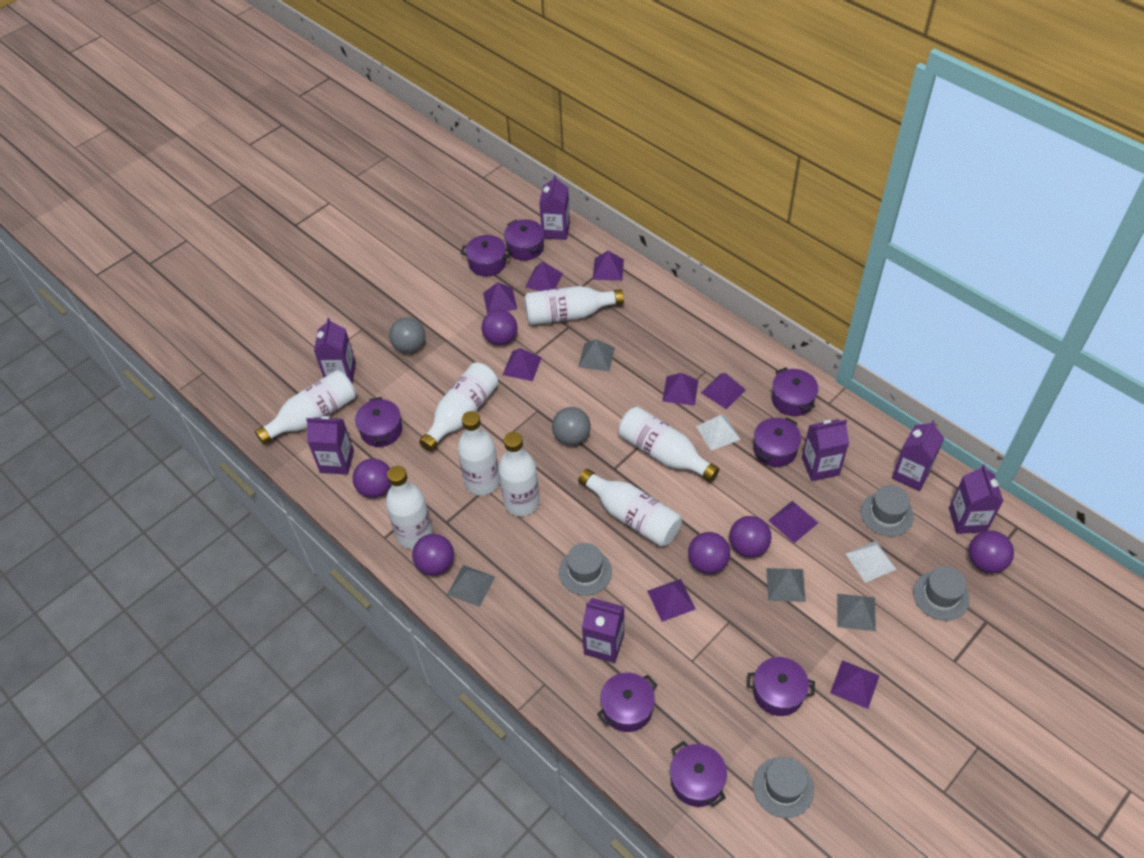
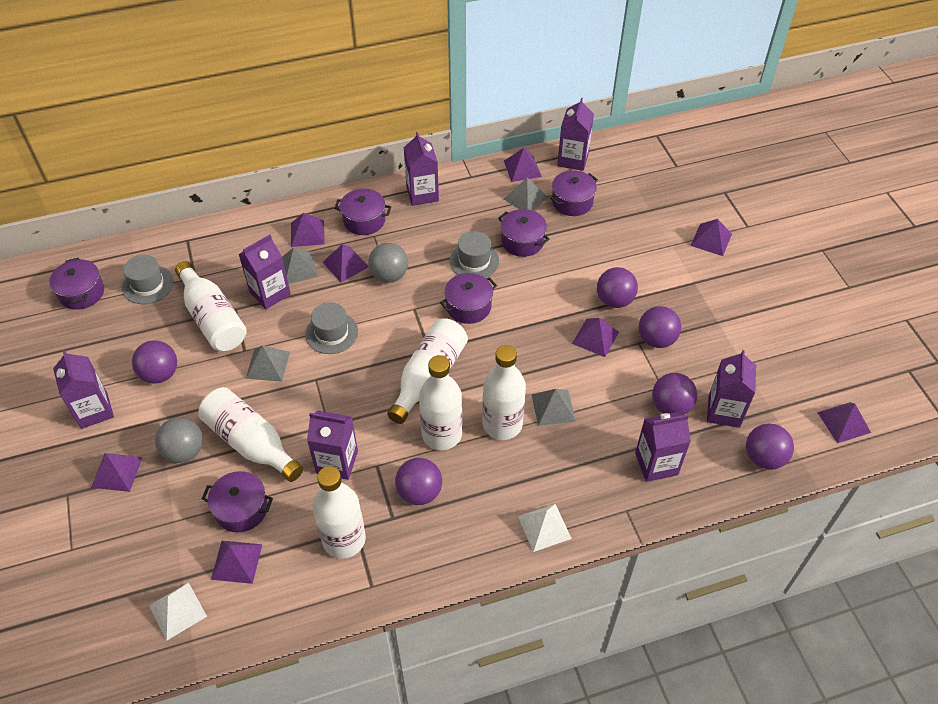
grey hat: 4 -> 3
purple pot: 8 -> 6
purple pyramid: 9 -> 8
white bottle: 8 -> 6

